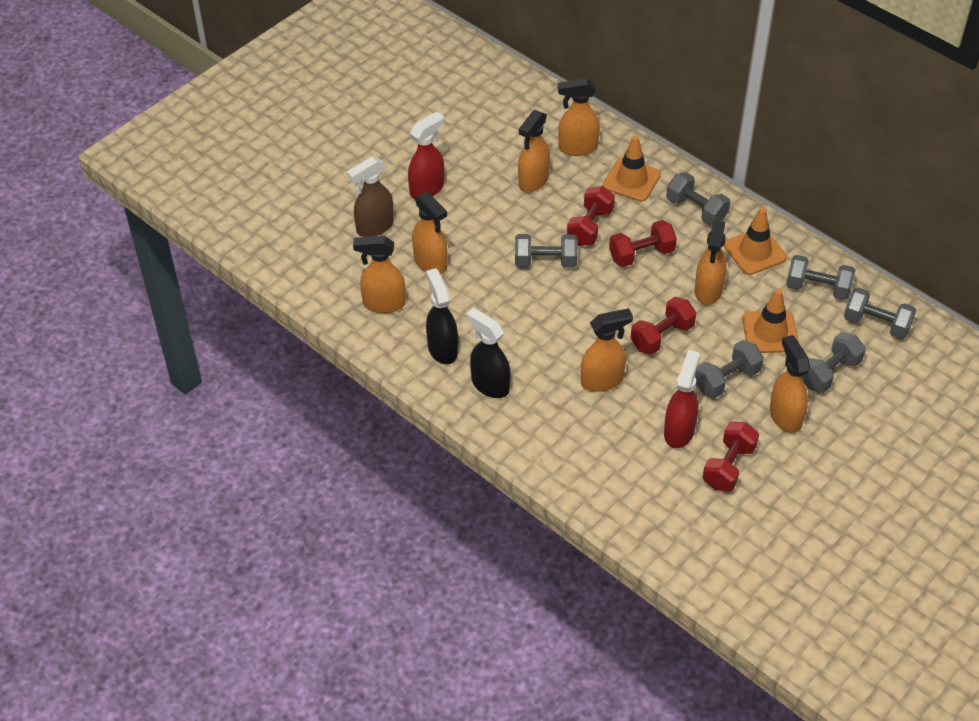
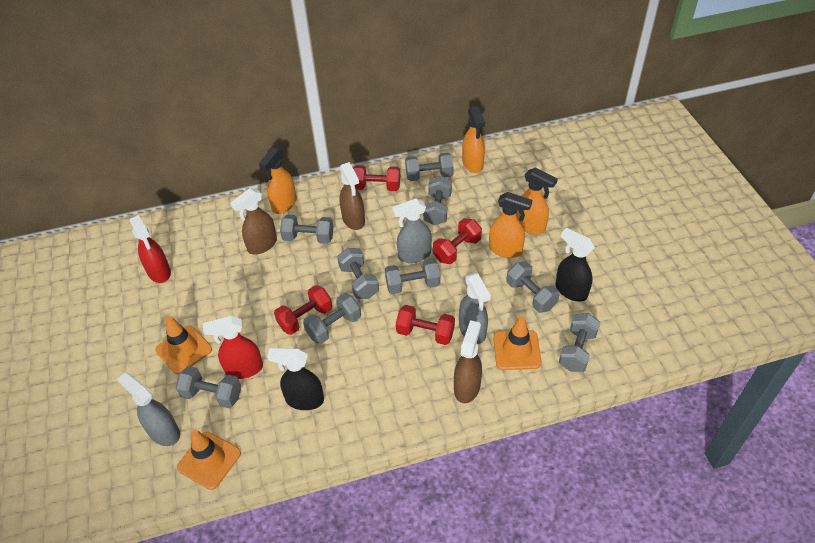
brown spray bottle: 1 -> 3
grey dumbbell: 6 -> 9
grey spray bottle: 0 -> 3
orange spray bottle: 7 -> 4

